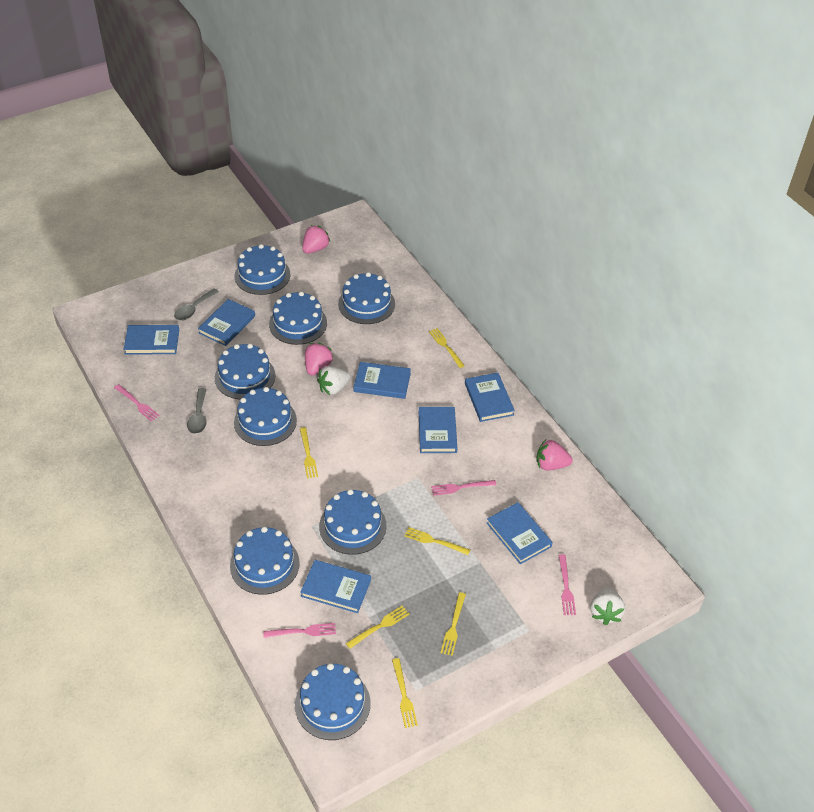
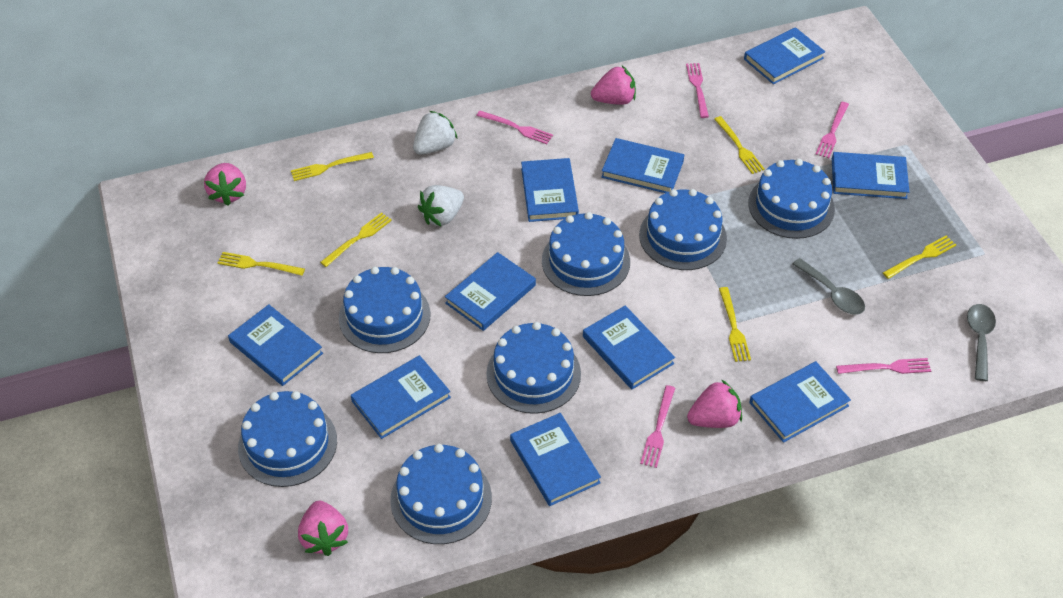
blue book: 7 -> 10
blue cake: 8 -> 7
pink fork: 4 -> 5
pink strawberry: 3 -> 4

